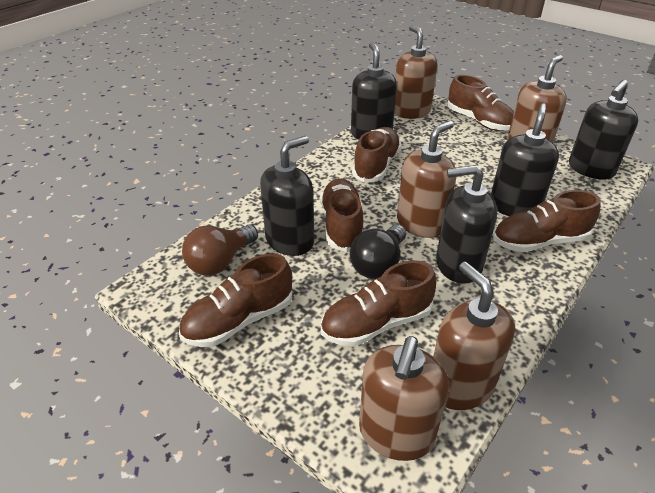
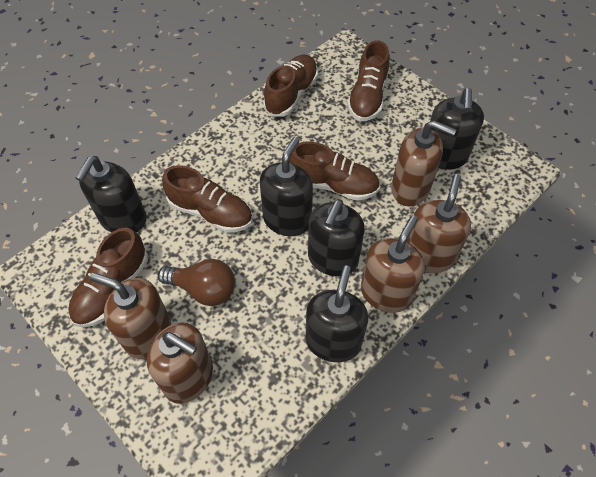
black light bulb: 1 -> 0
brown shoe: 6 -> 5

